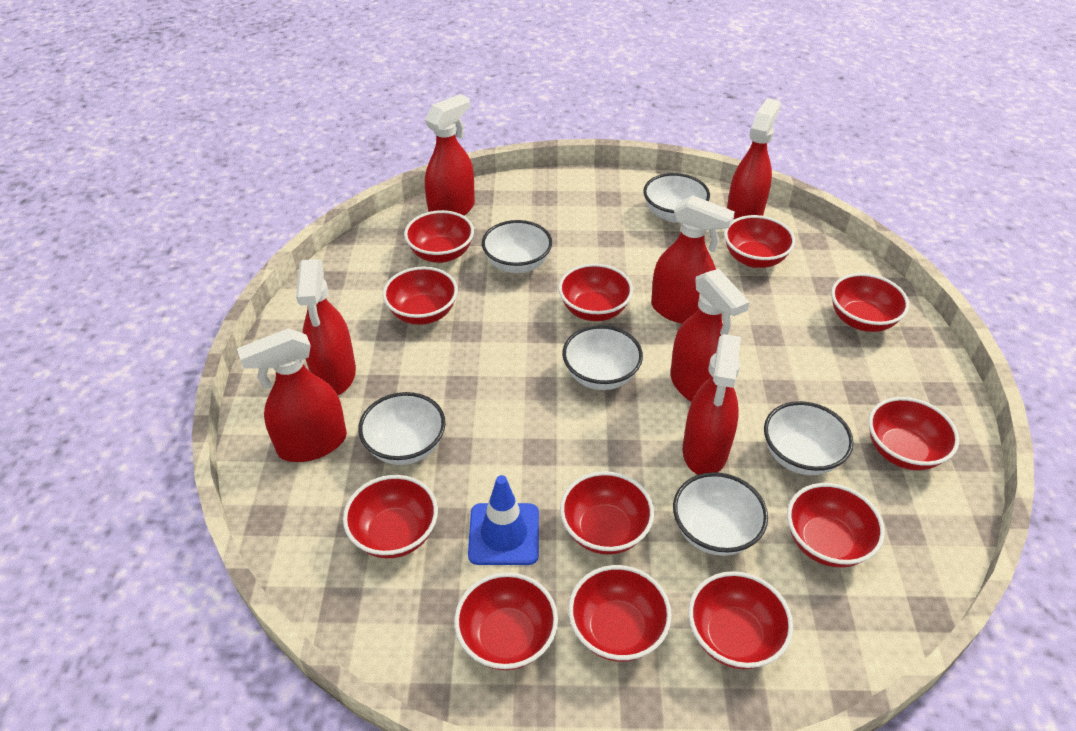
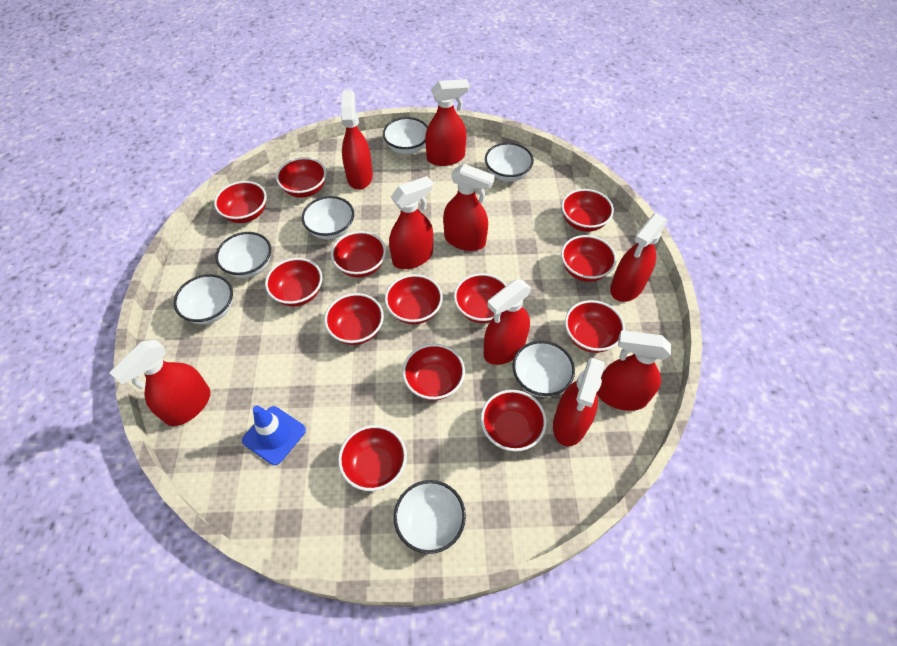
red bowl: 12 -> 13
red spray bottle: 7 -> 9
white bowl: 6 -> 7

